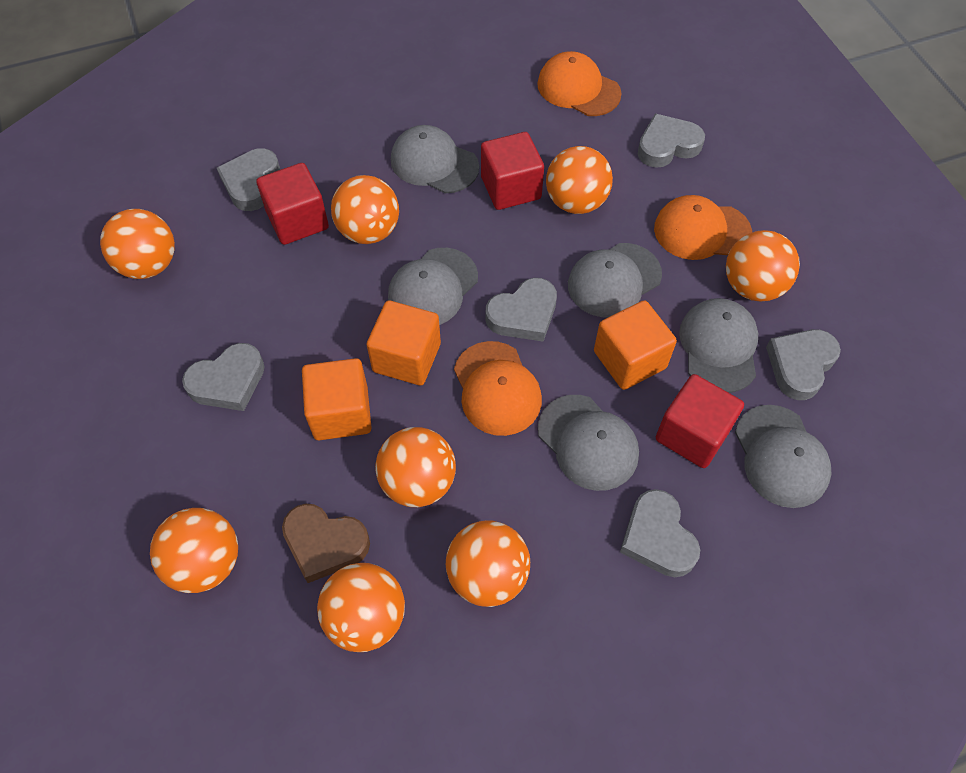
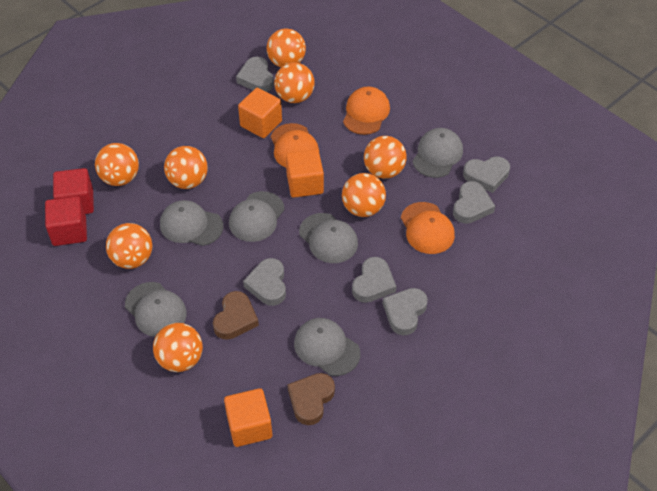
brown heart: 1 -> 2
red cube: 3 -> 2

